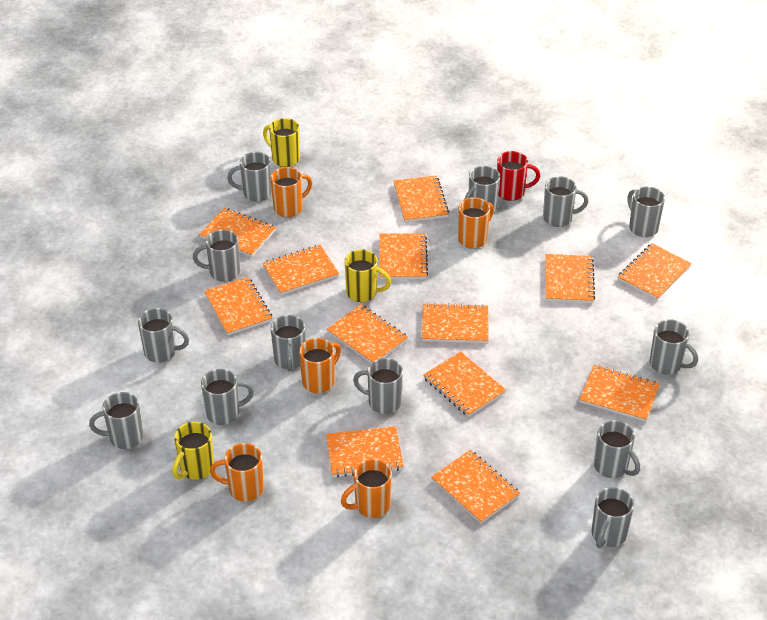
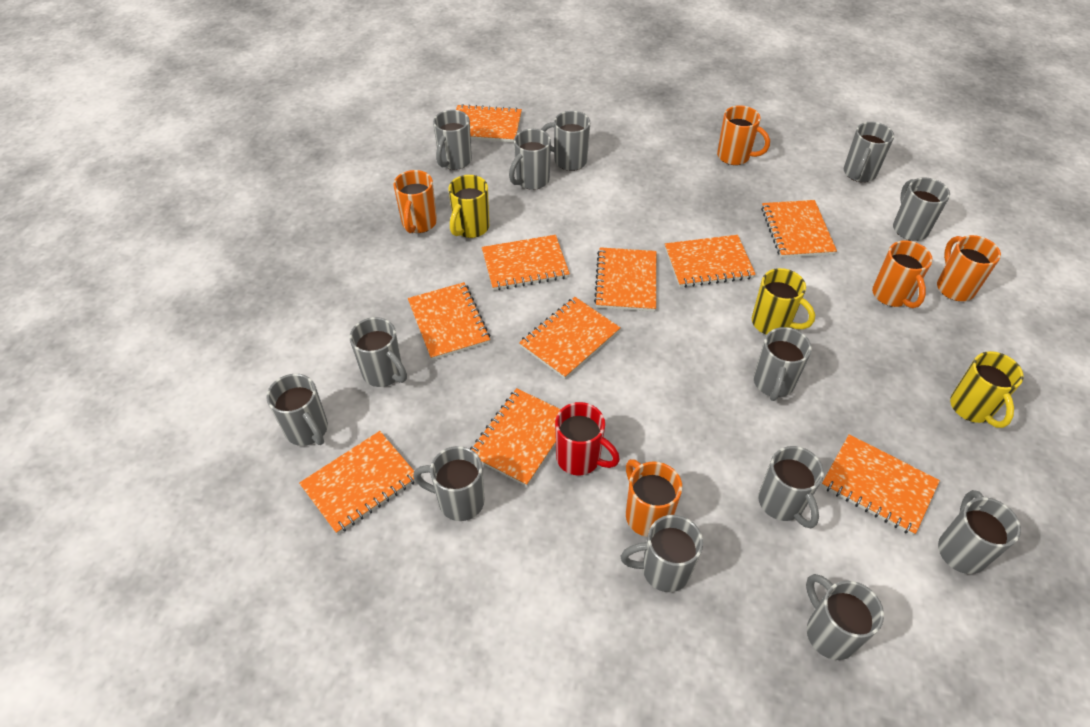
orange notebook: 13 -> 10

